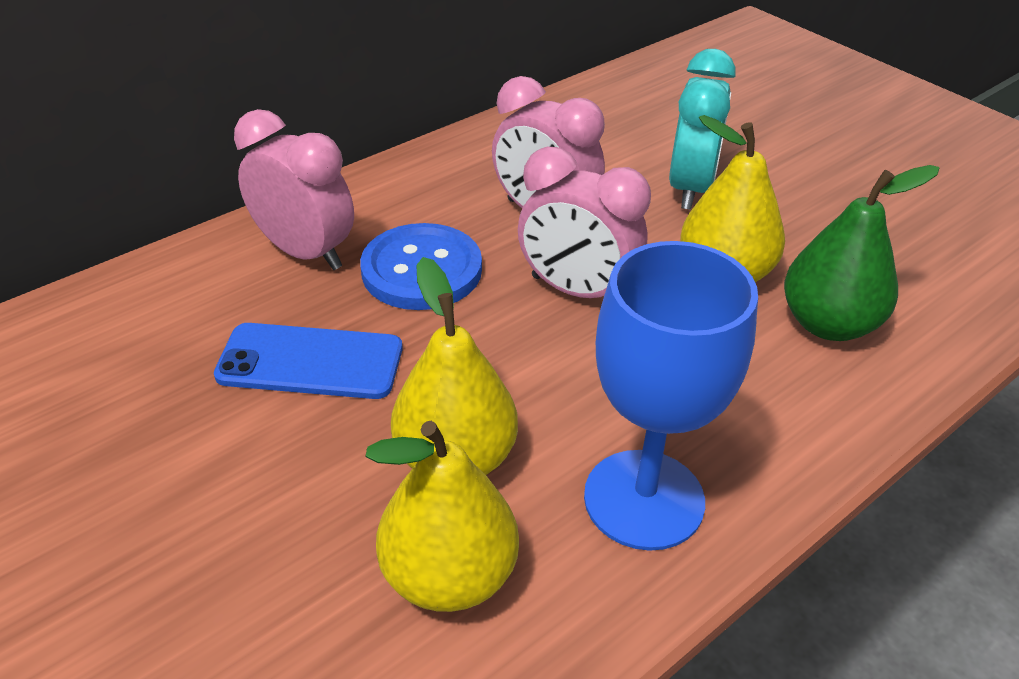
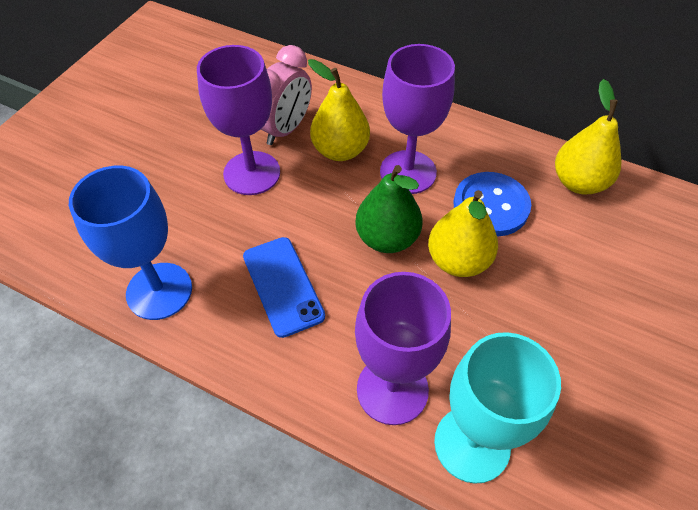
pink clock: 3 -> 1
purple goblet: 0 -> 3
turquoise clock: 1 -> 0
turquoise goblet: 0 -> 1

